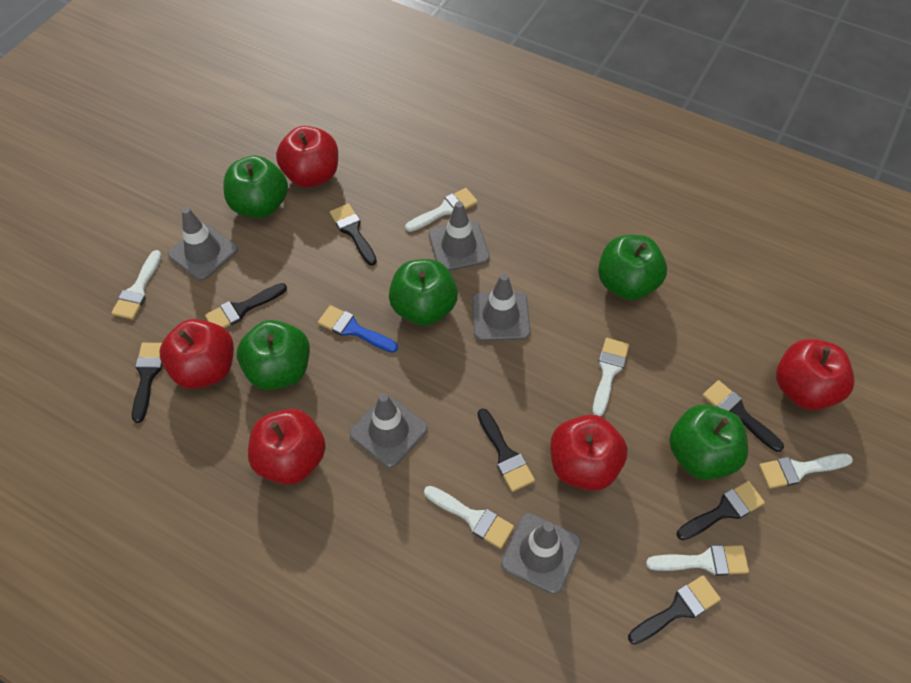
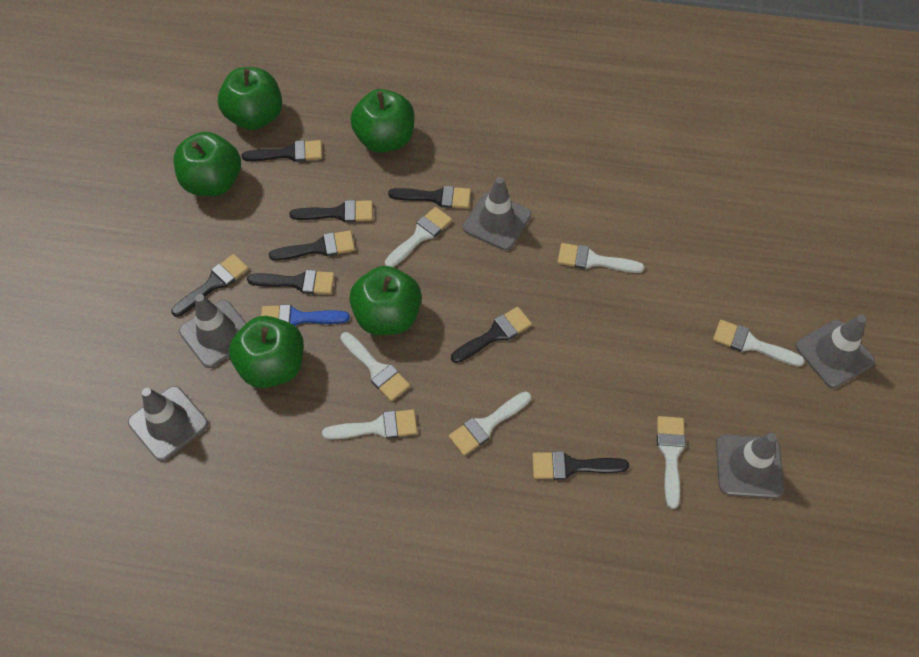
black brush: 7 -> 8
red apple: 5 -> 0
white brush: 6 -> 7

